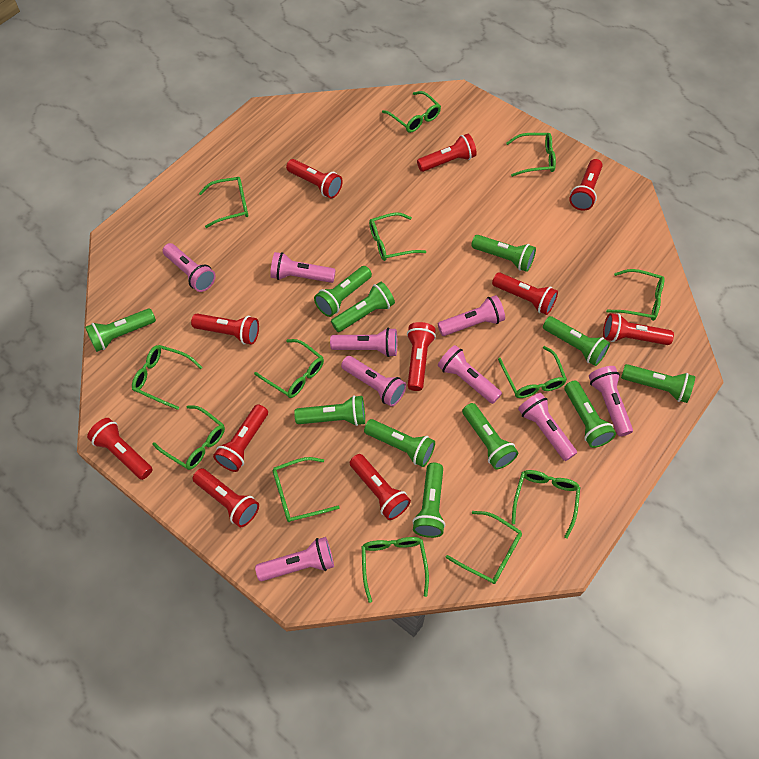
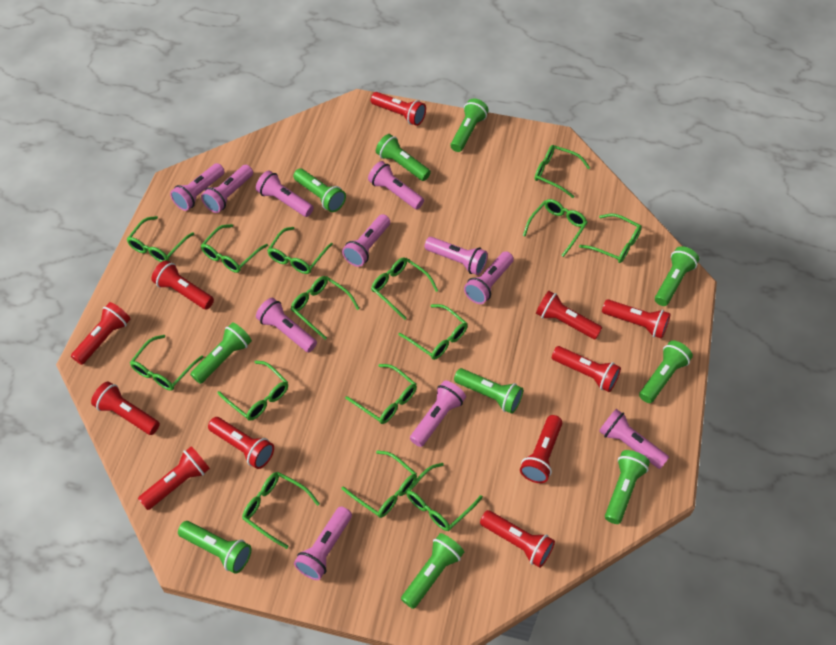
green flashlight: 11 -> 10
green glasses: 13 -> 15
pink flashlight: 9 -> 11

